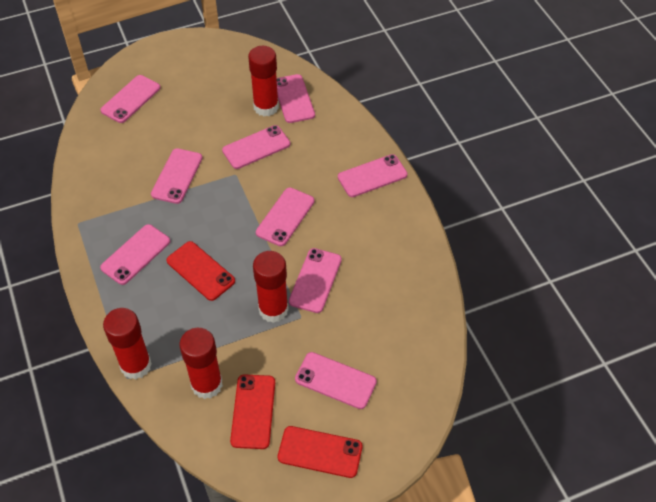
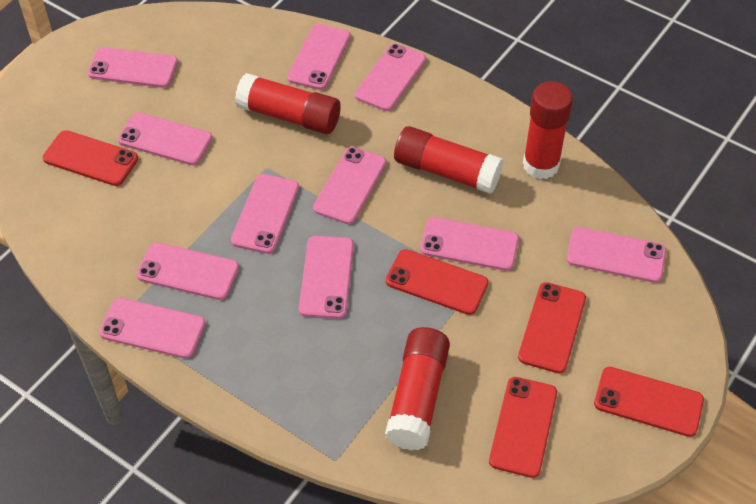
pink phone: 9 -> 11
red phone: 3 -> 5

